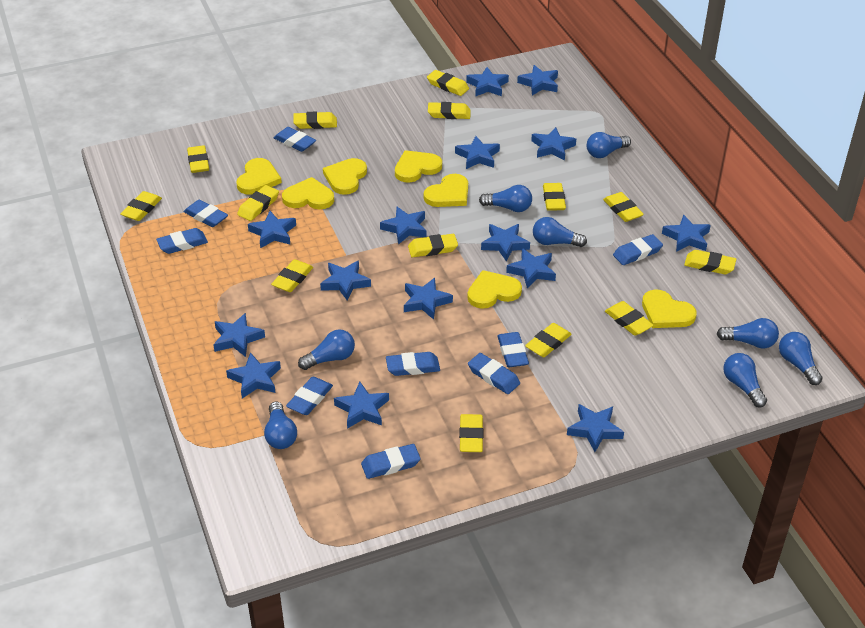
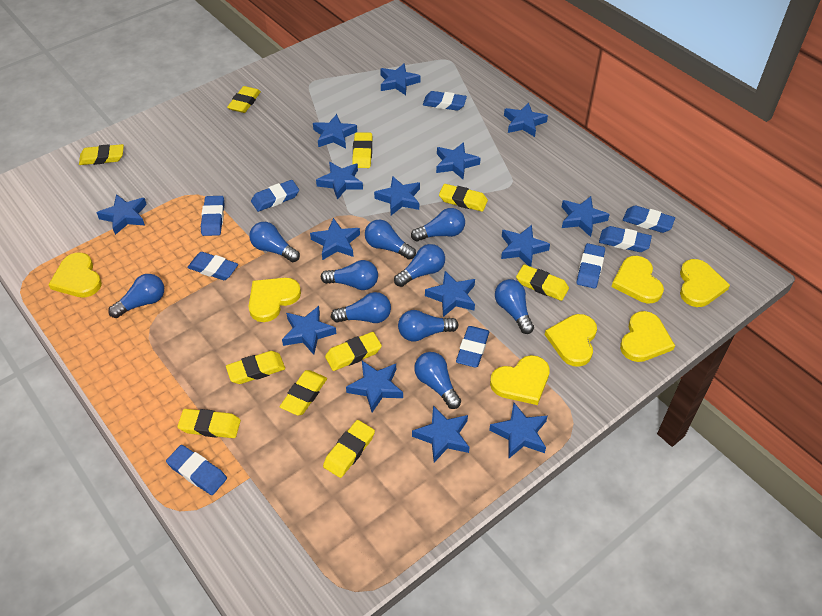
blue light bulb: 8 -> 10
yellow eraser: 14 -> 10

